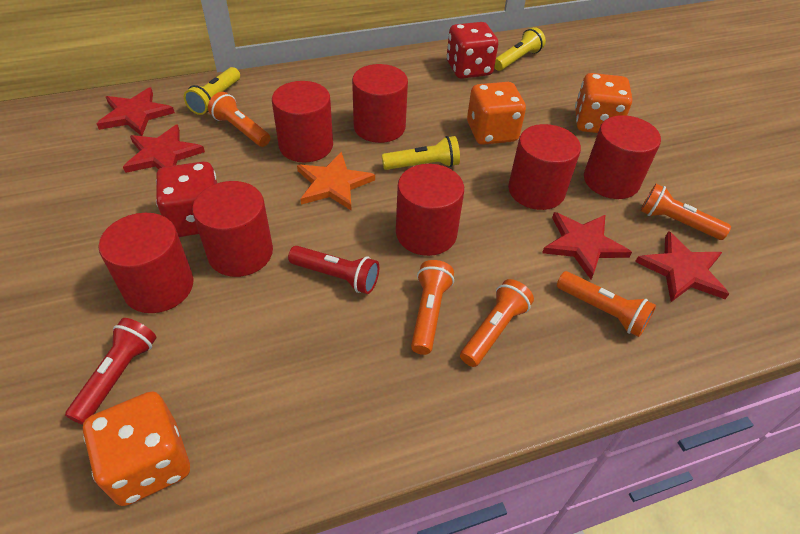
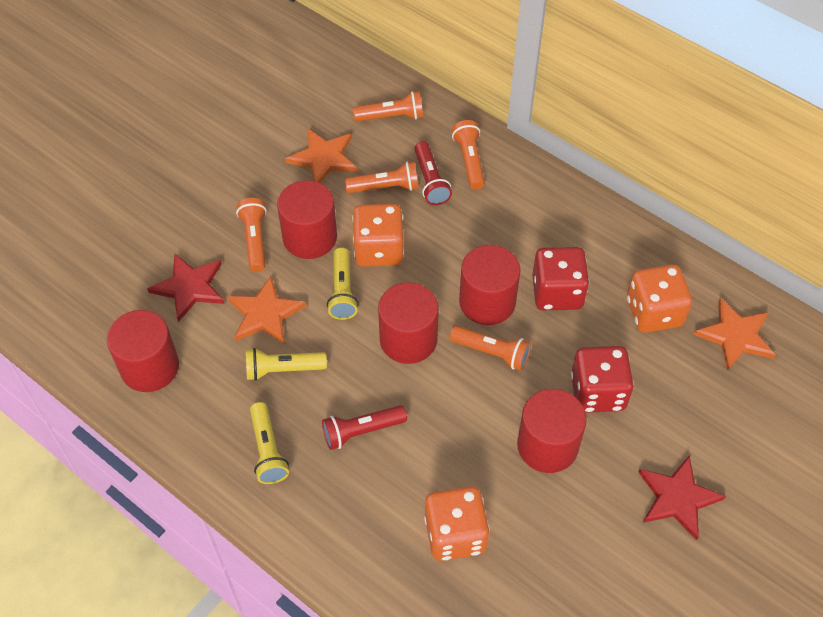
orange star: 1 -> 3
red cylinder: 7 -> 5
red star: 4 -> 2

